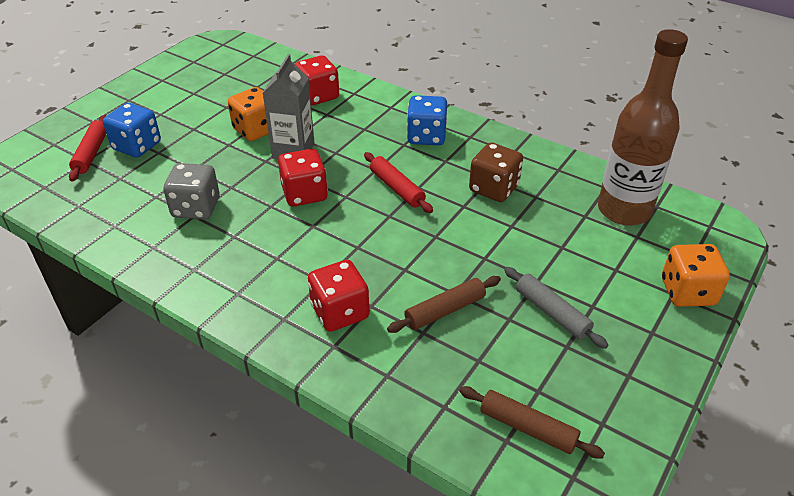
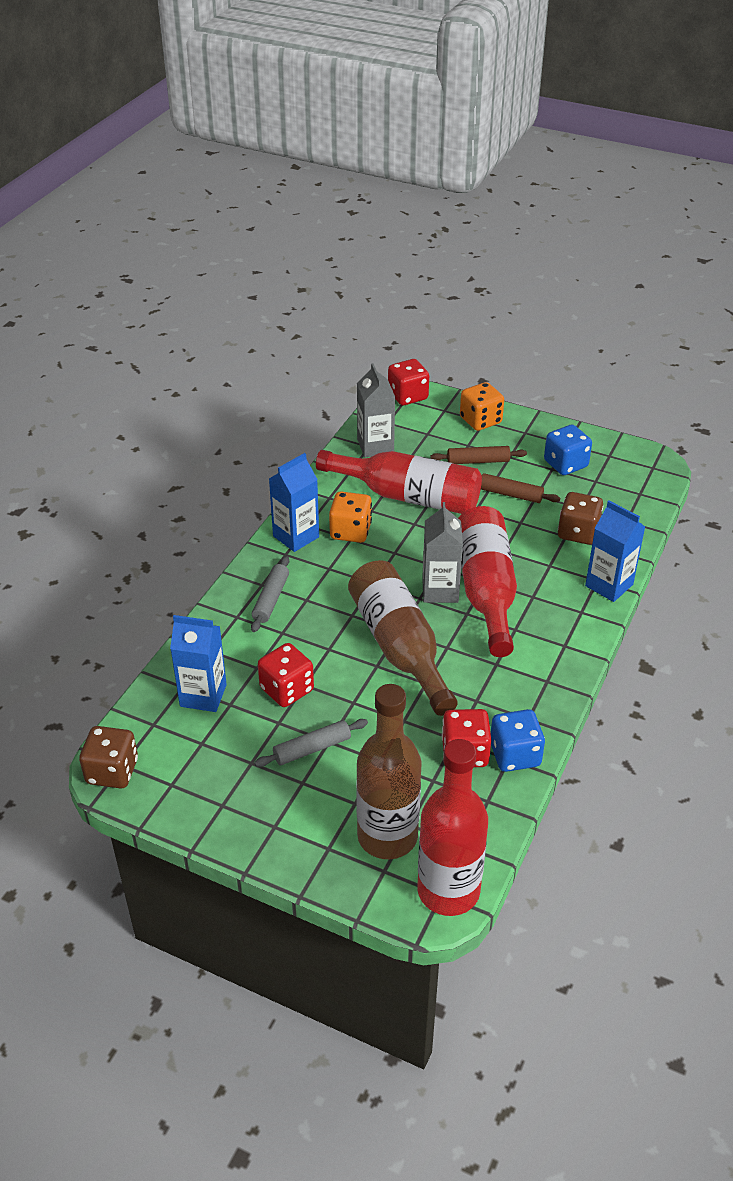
blue carton: 0 -> 3
brown bottle: 1 -> 2
brown dice: 1 -> 2
grey carton: 1 -> 2
grey dice: 1 -> 0
grey rolling pin: 1 -> 2
red bottle: 0 -> 3
red rolling pin: 2 -> 0

